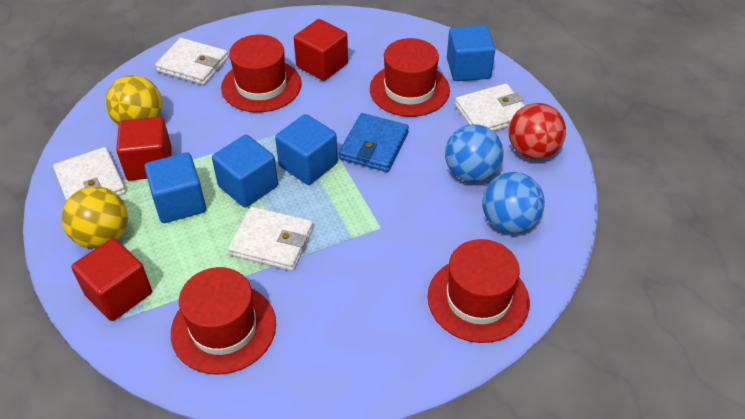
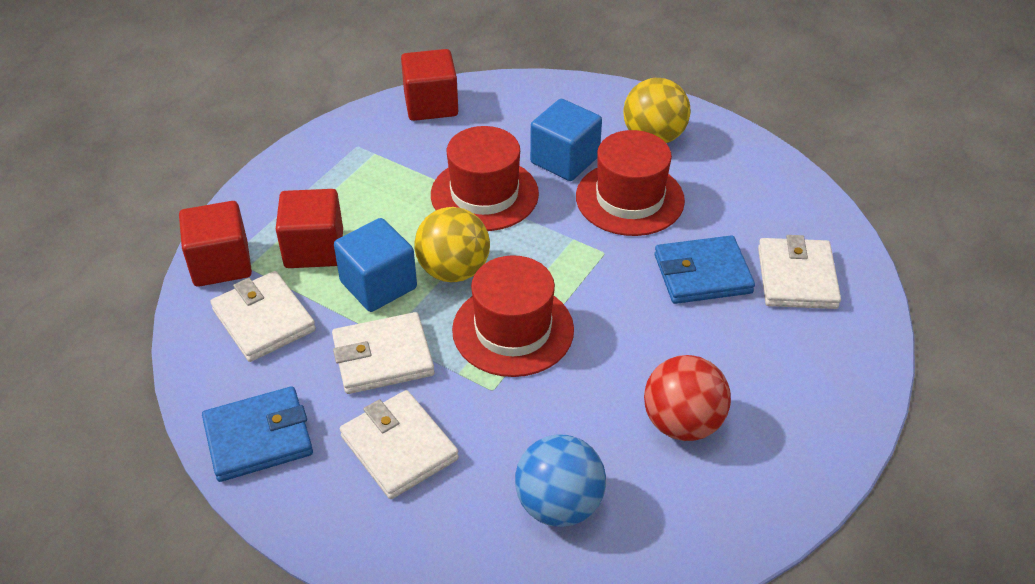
blue ball: 2 -> 1
blue cube: 4 -> 2
blue wallet: 1 -> 2
red hat: 4 -> 3

